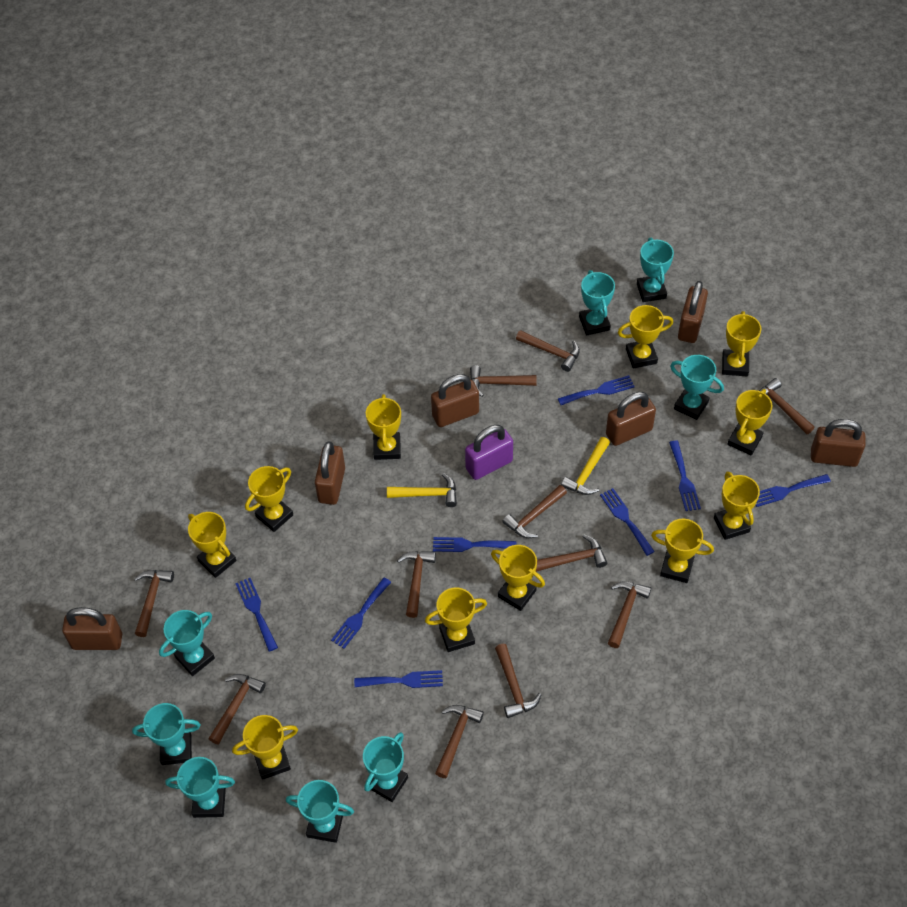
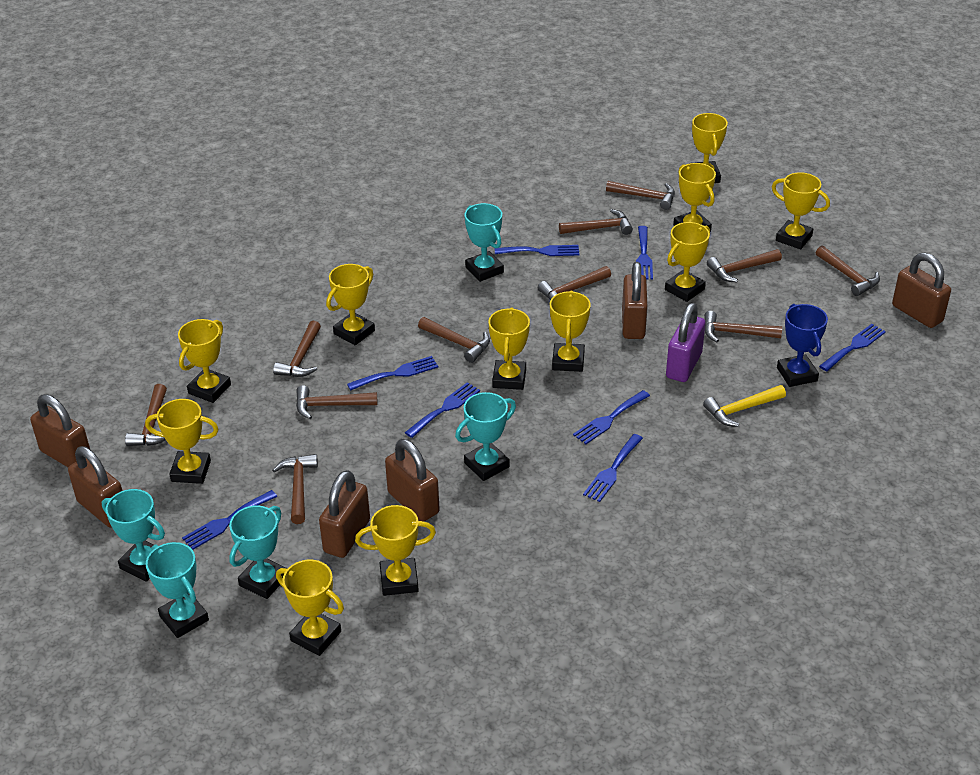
blue trophy: 0 -> 1
turquoise trophy: 8 -> 5
yellow hammer: 2 -> 1

